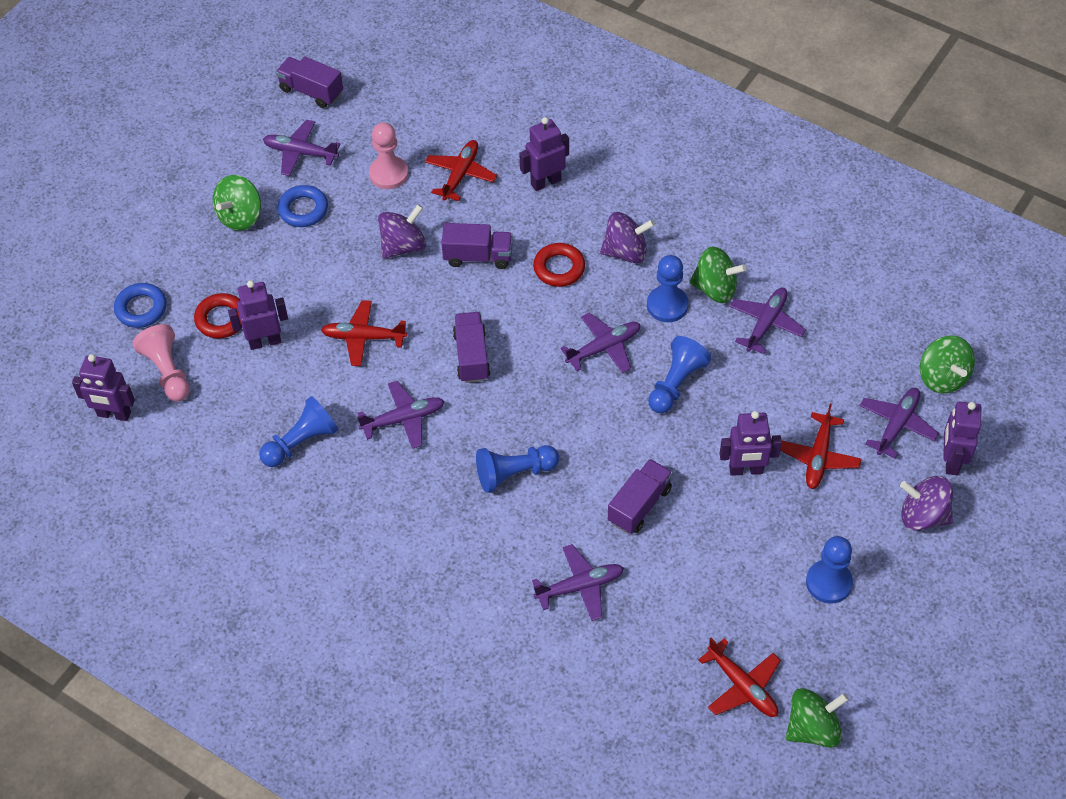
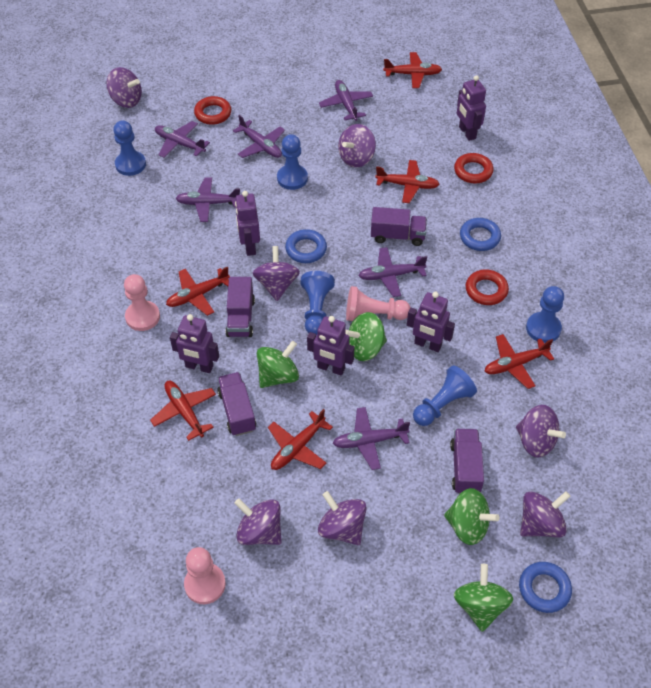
blue ring: 2 -> 3
pink pawn: 2 -> 3
purple spinning top: 3 -> 7
red plane: 4 -> 6
red ring: 2 -> 3

